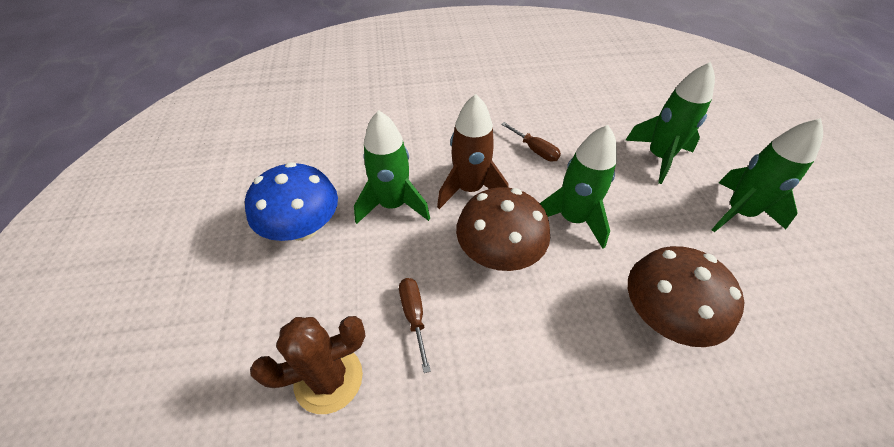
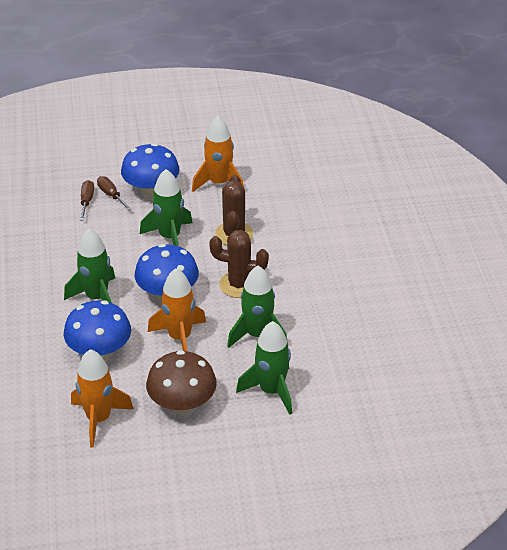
blue mushroom: 1 -> 3
brown cactus: 1 -> 2
brown mushroom: 2 -> 1
brown rocket: 1 -> 0
orange rocket: 0 -> 3

